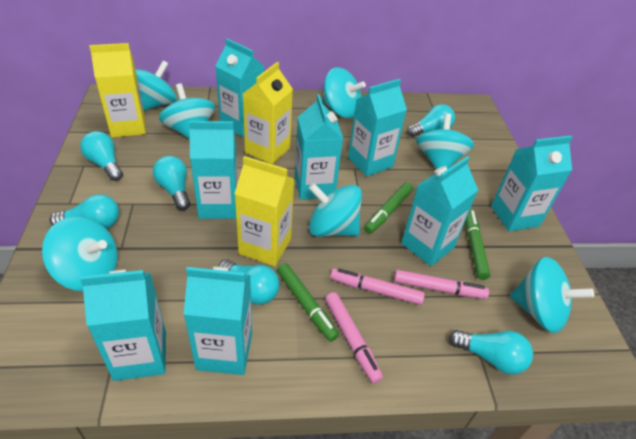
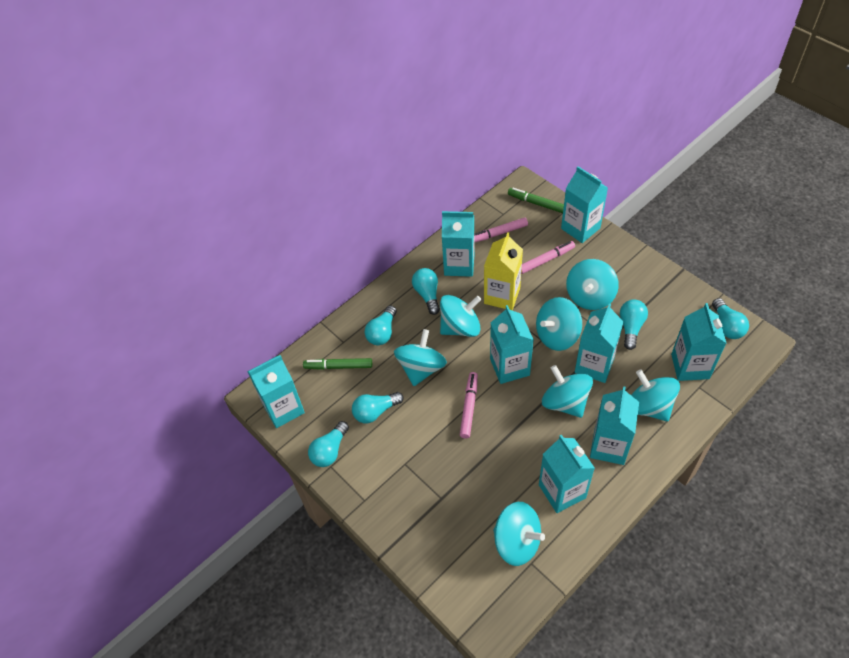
green marker: 3 -> 2
yellow carton: 3 -> 1

